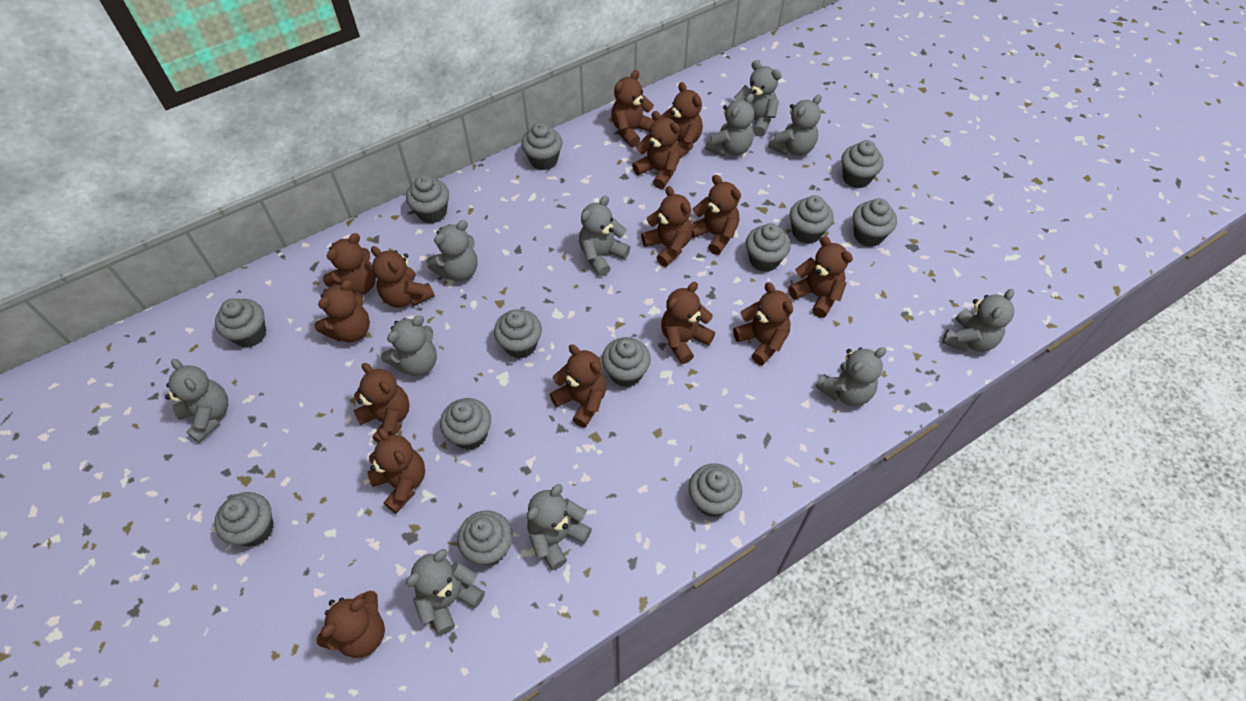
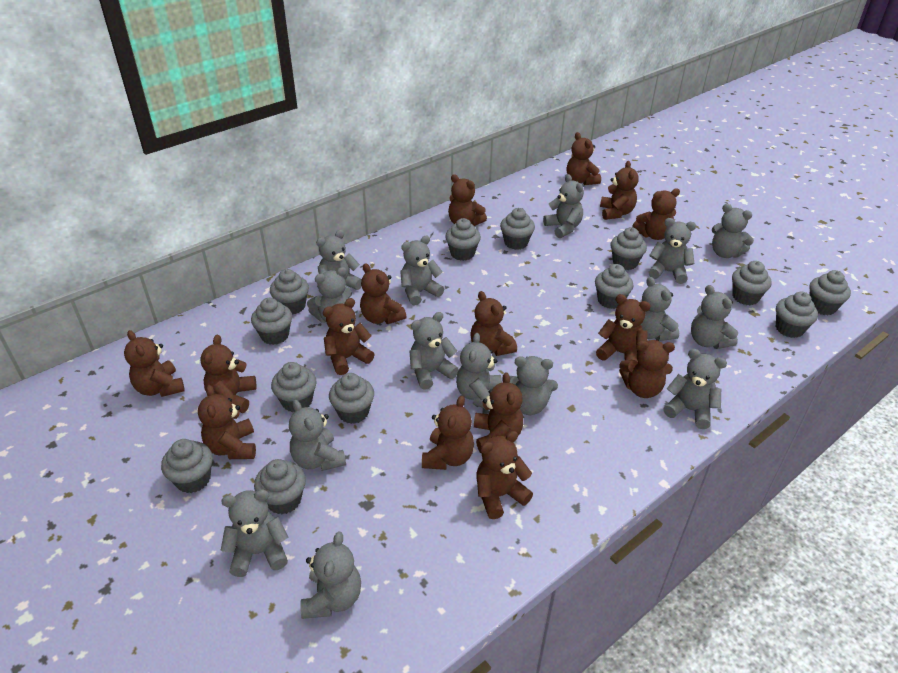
grey teddy bear: 11 -> 15

